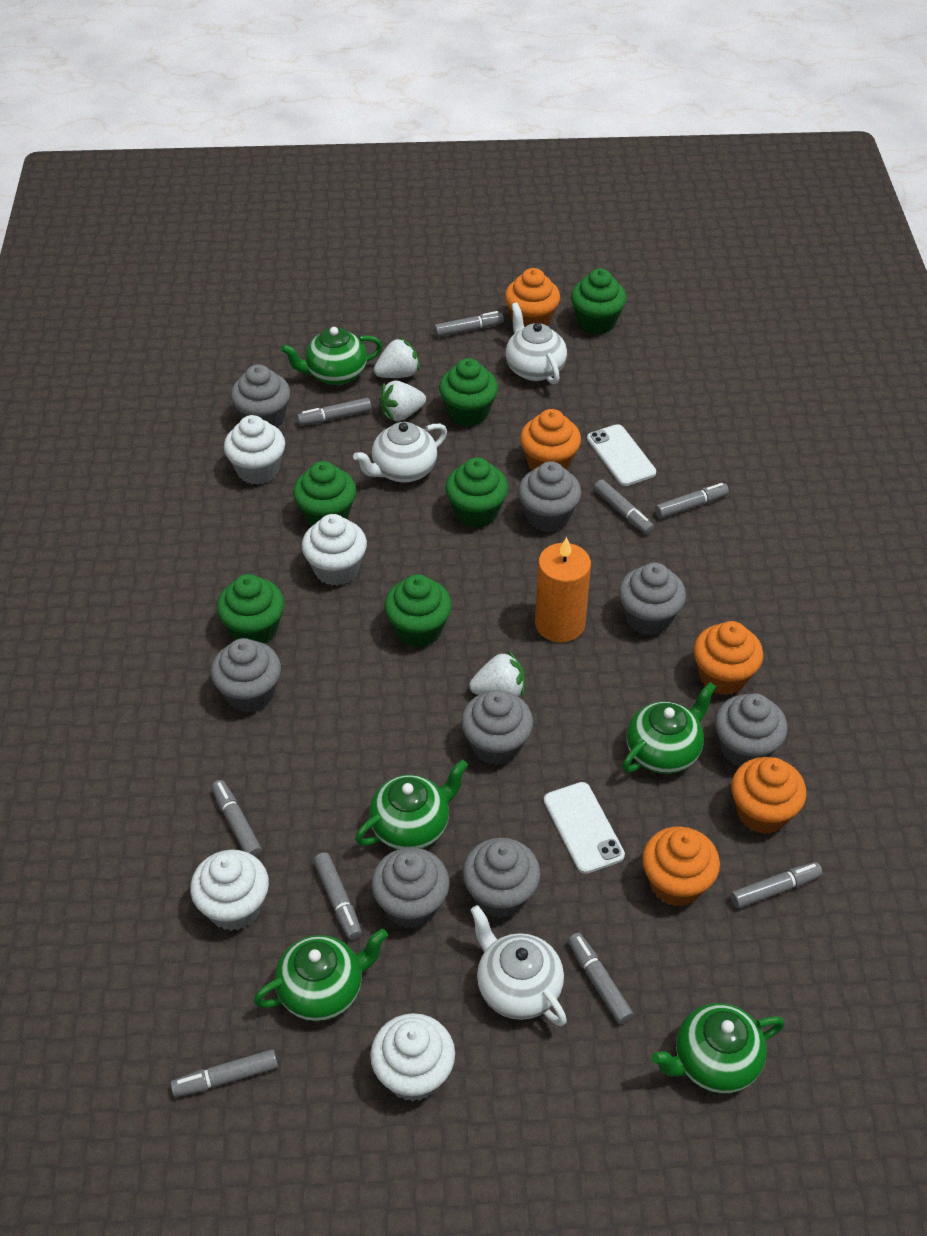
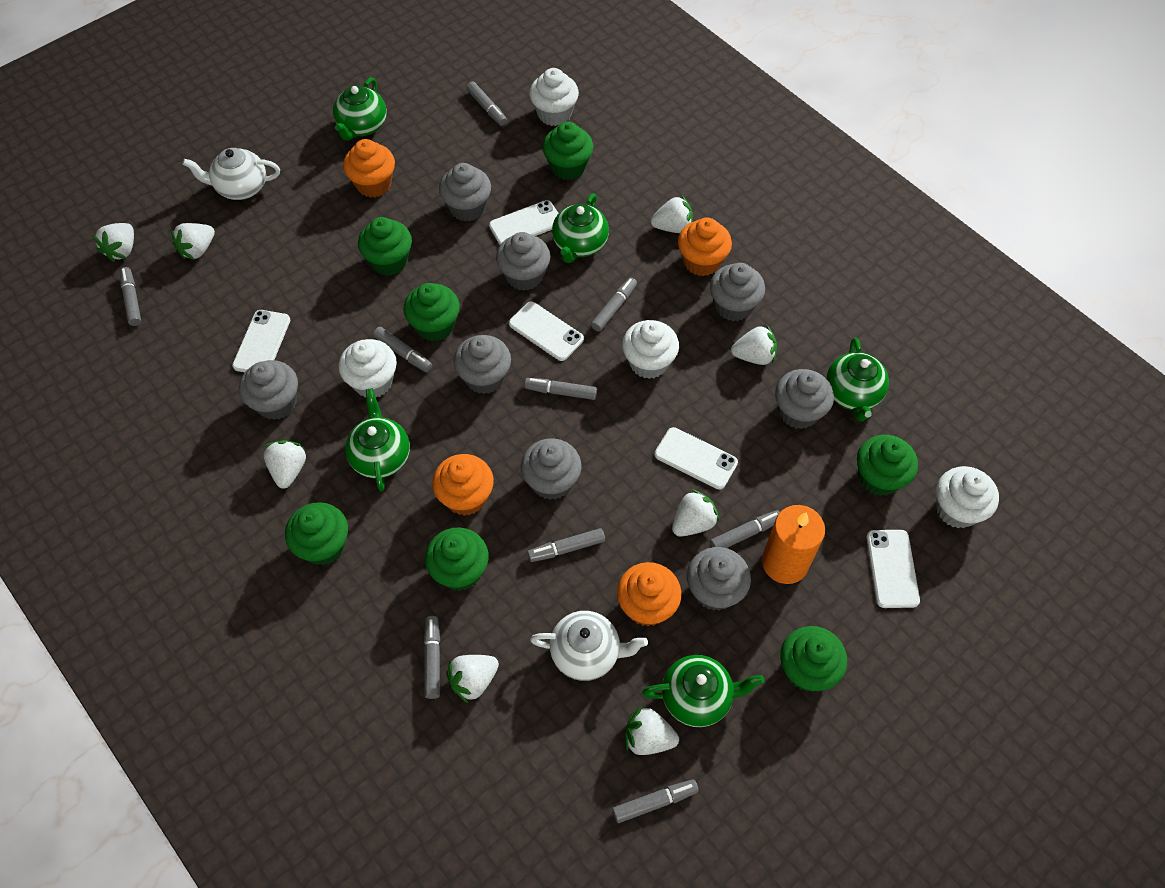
green cupcake: 6 -> 7
orange cupcake: 5 -> 4
white phone: 2 -> 5
white strawberry: 3 -> 8
white teapot: 3 -> 2

